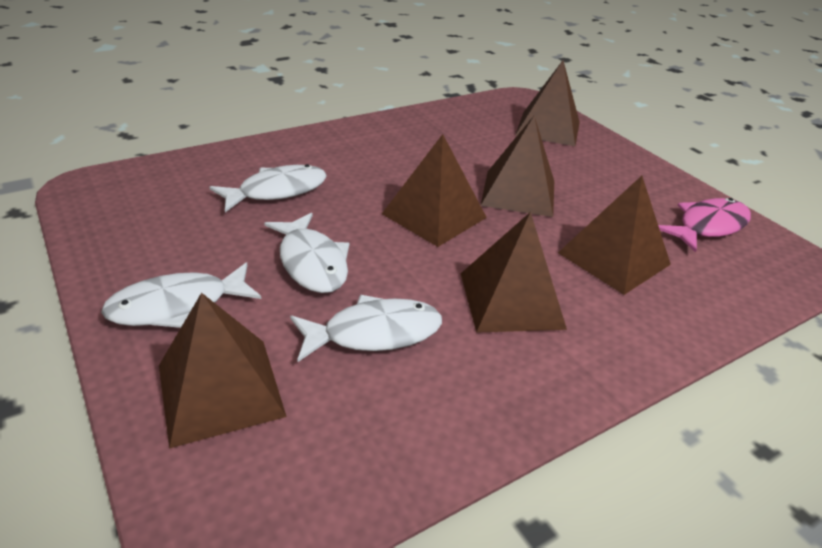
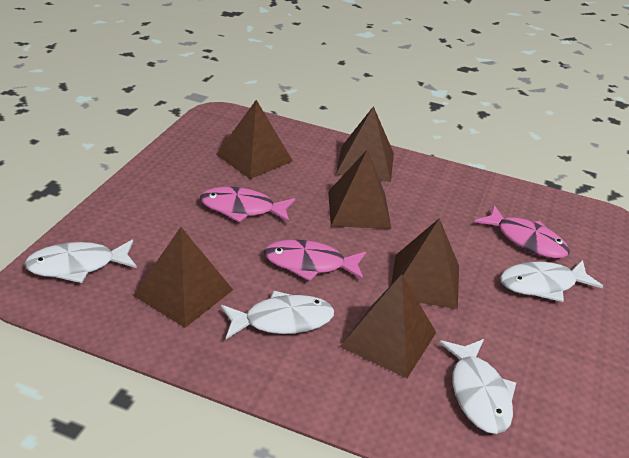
pink fish: 1 -> 3

